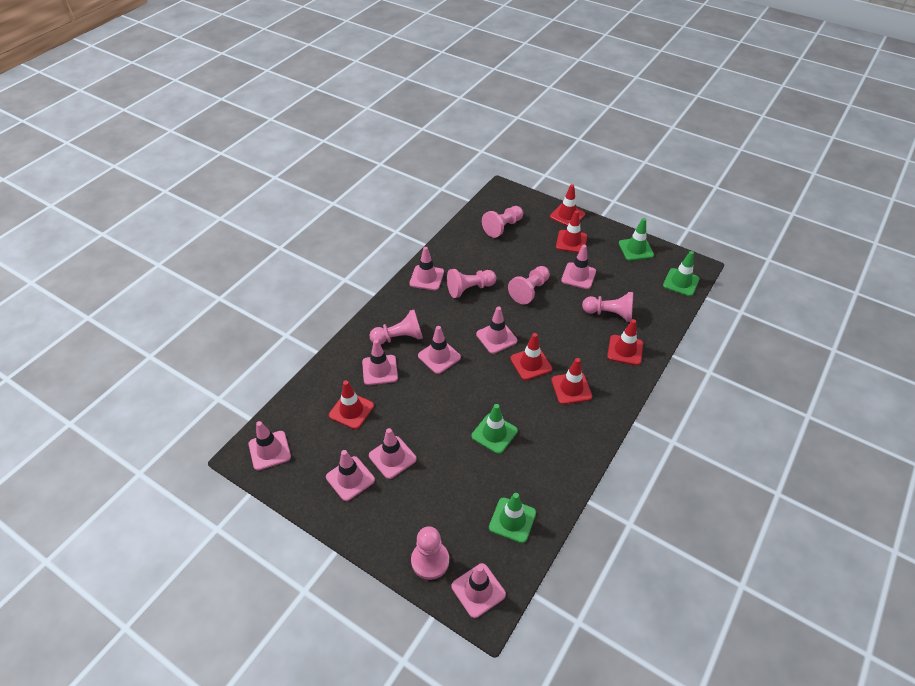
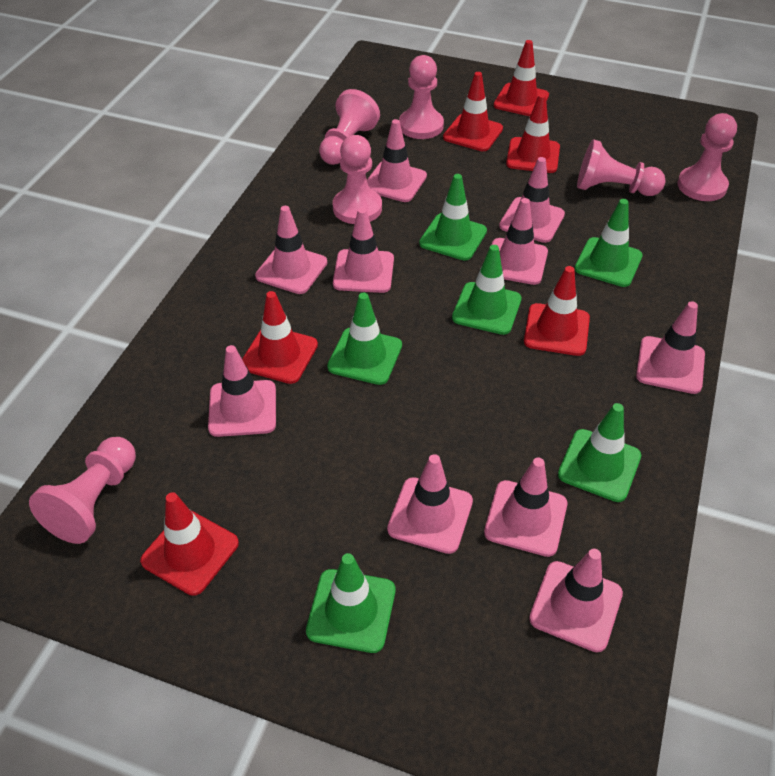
green traffic cone: 4 -> 6
pink traffic cone: 9 -> 10

